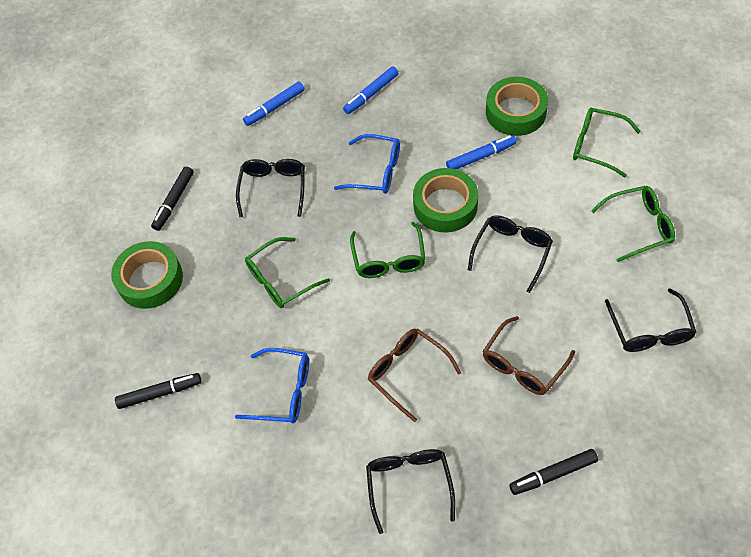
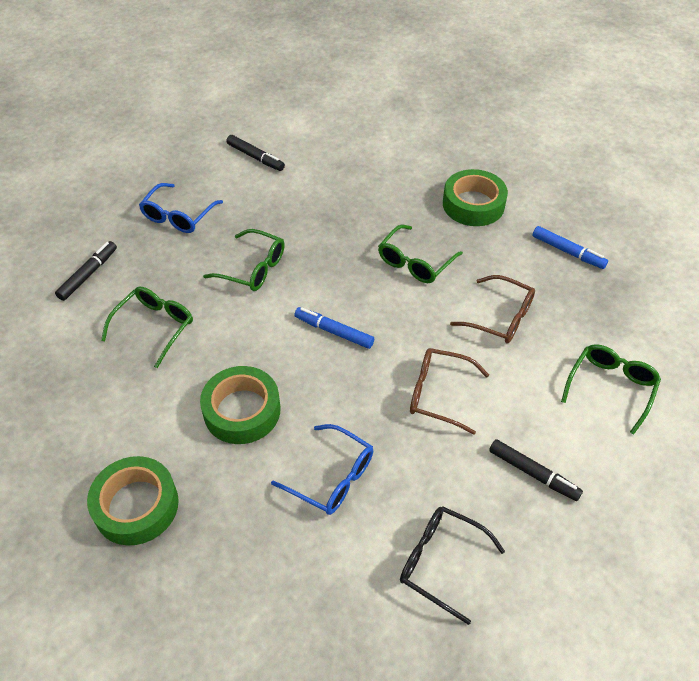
black glasses: 4 -> 1
blue marker: 3 -> 2

